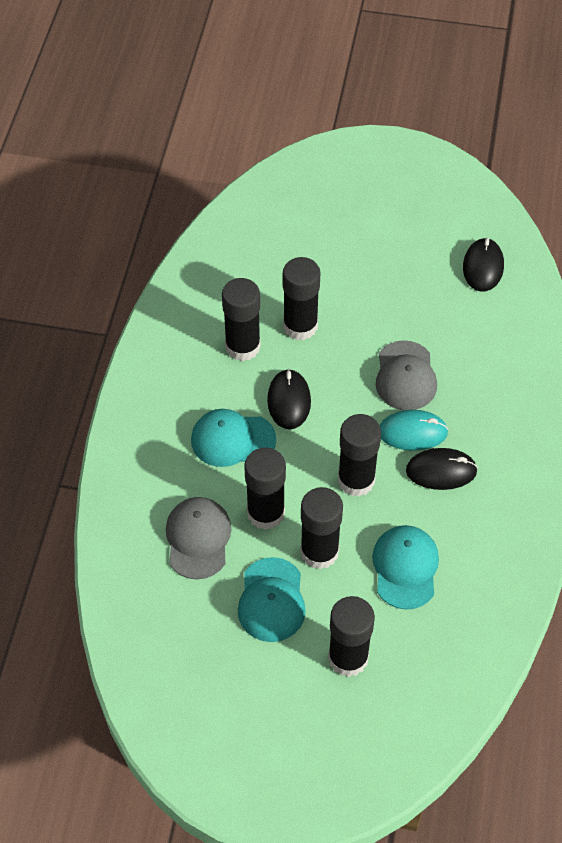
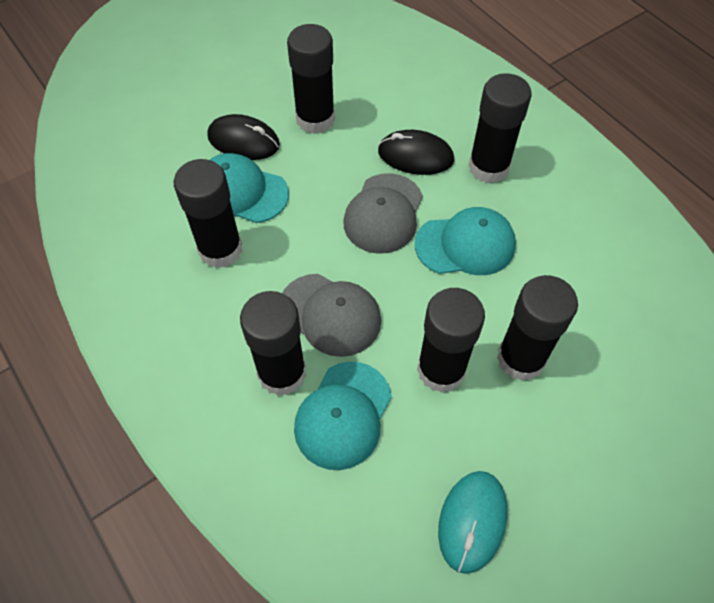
black mouse: 3 -> 2

